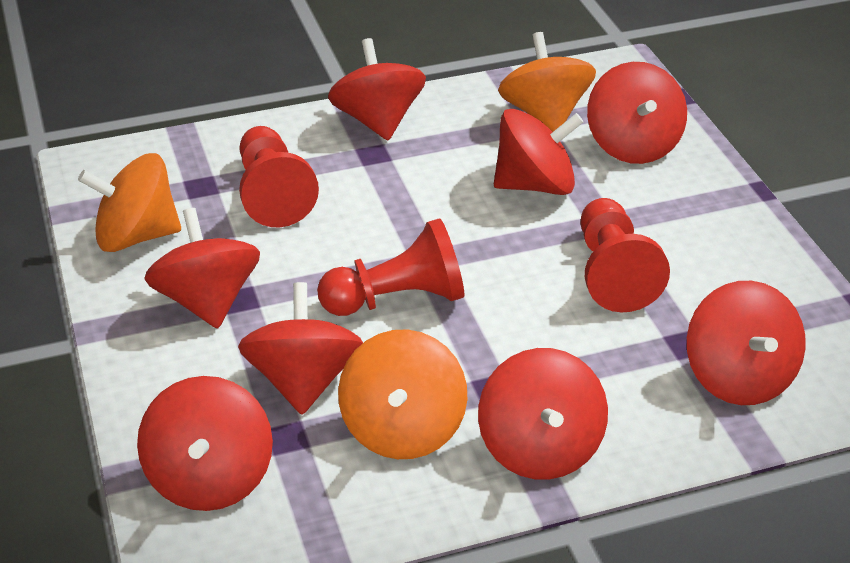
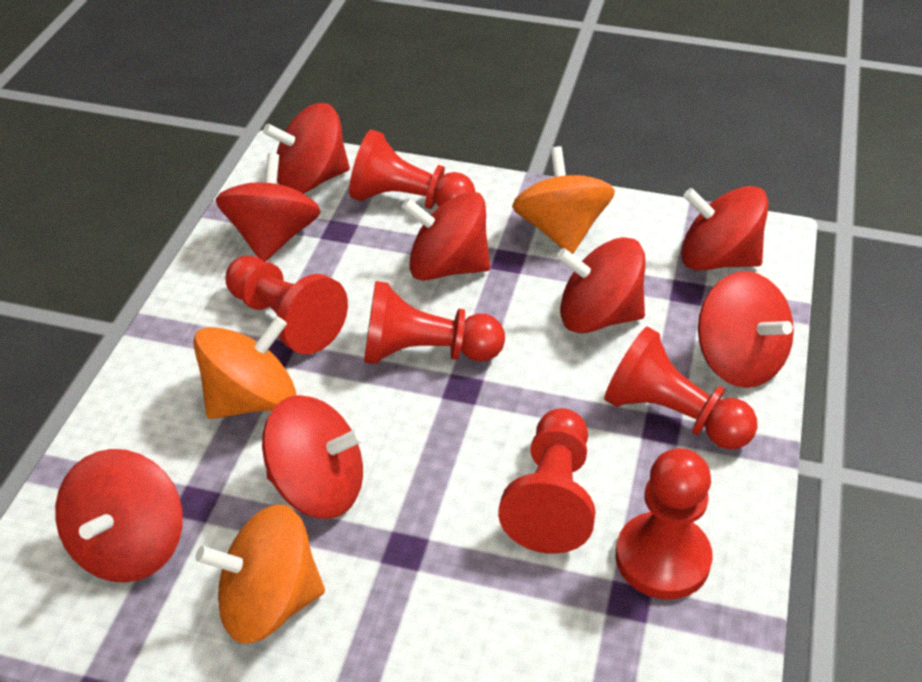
red pawn: 3 -> 6

